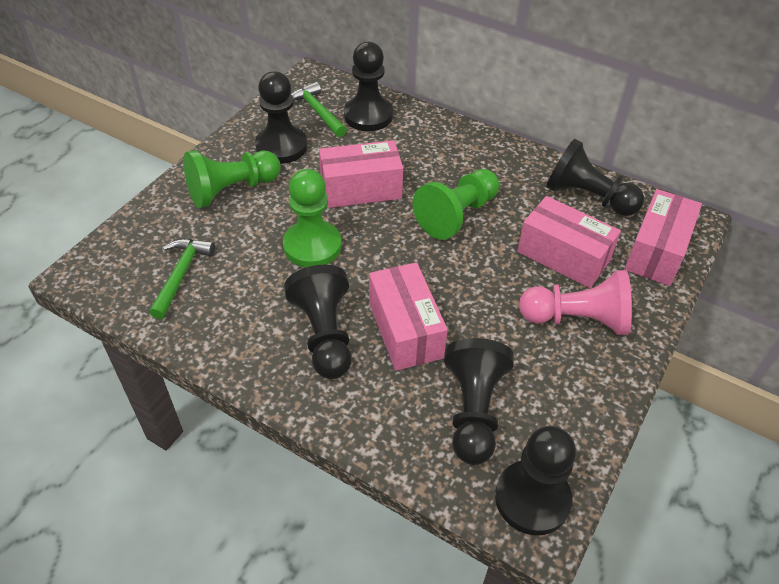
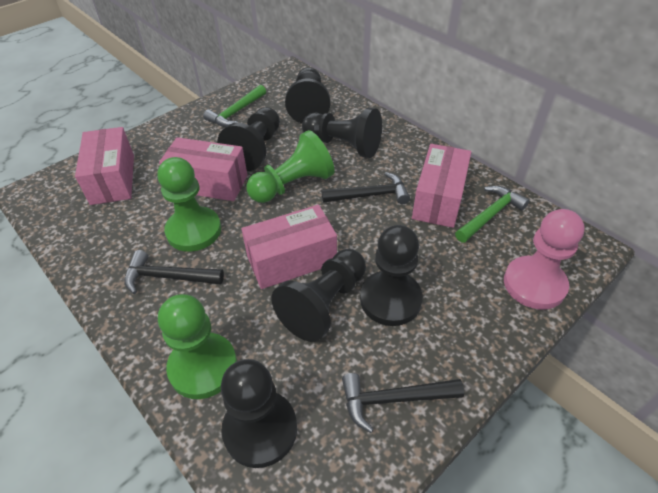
black hammer: 0 -> 3

